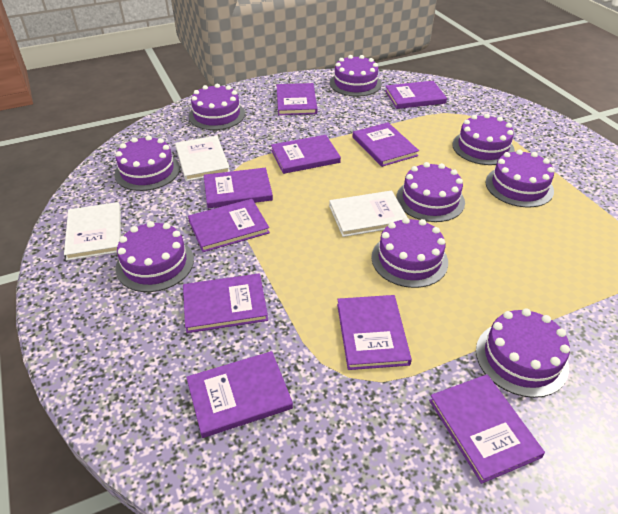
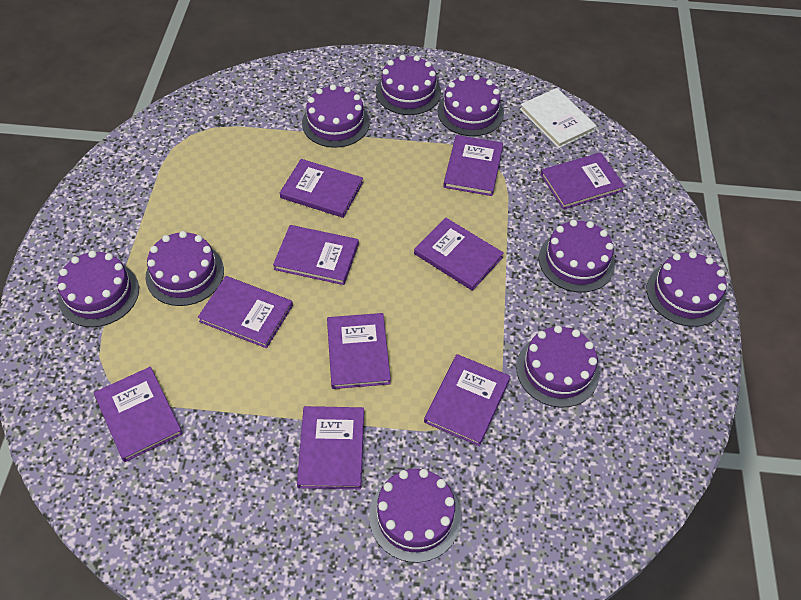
white book: 3 -> 1

